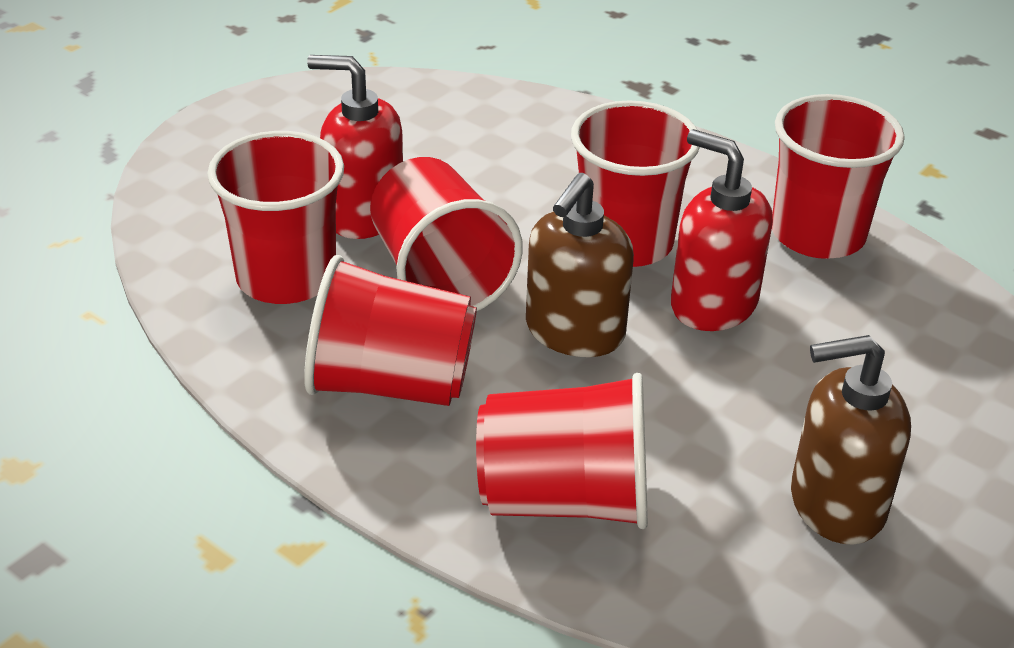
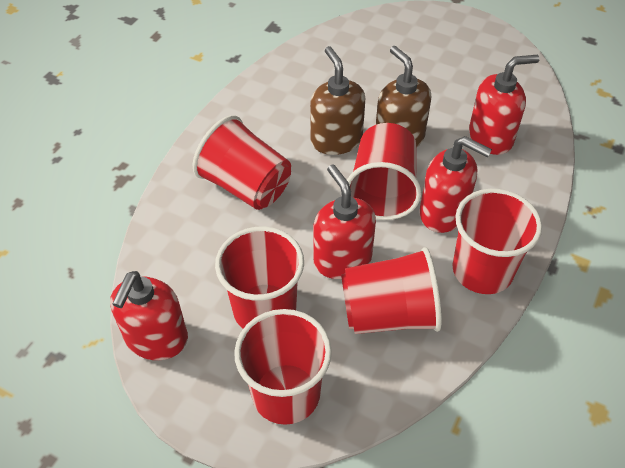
red soap dispenser: 2 -> 4

